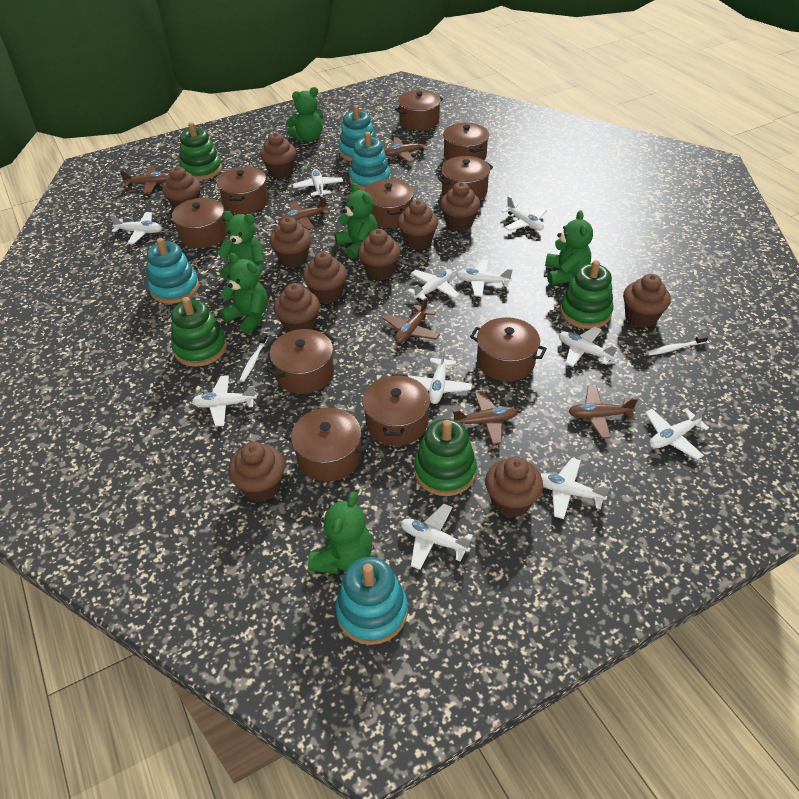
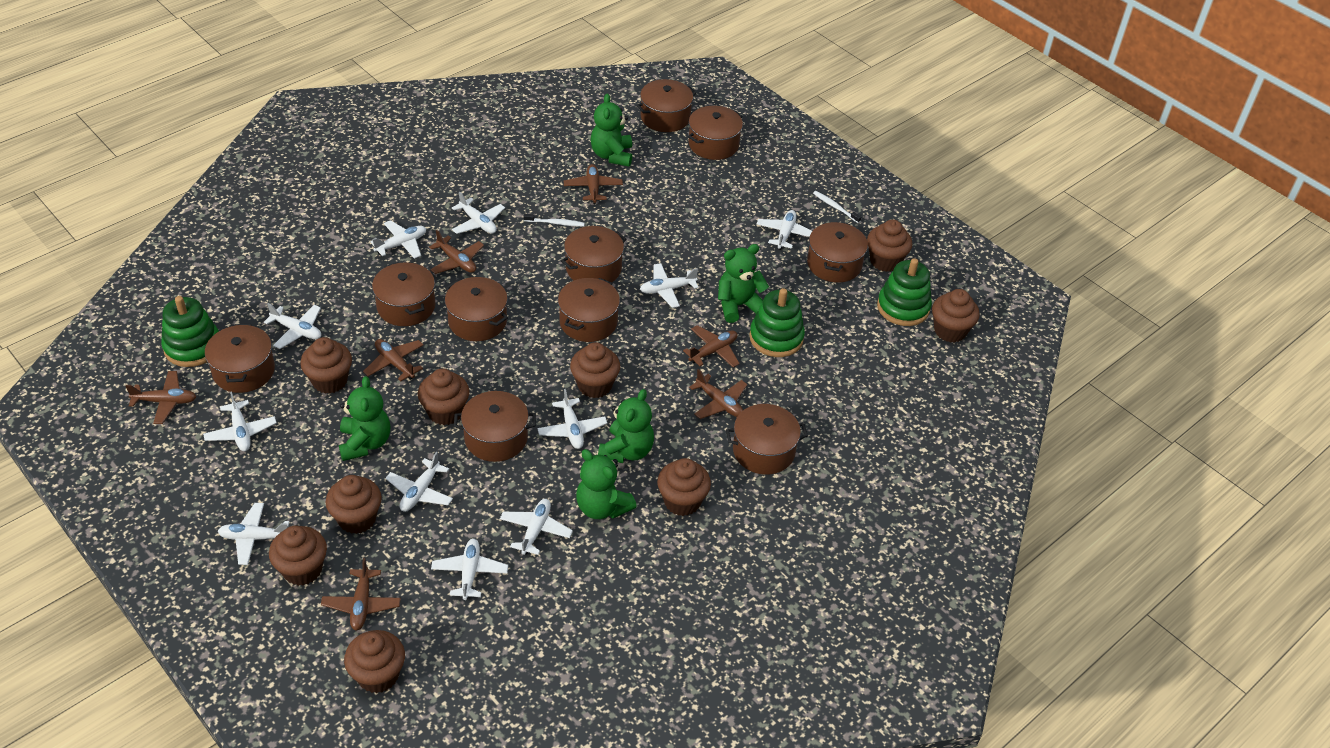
brown cupcake: 11 -> 9
brown plane: 6 -> 7
green stacking toy: 4 -> 3
green teddy bear: 6 -> 5
turquoise stacking toy: 4 -> 0

